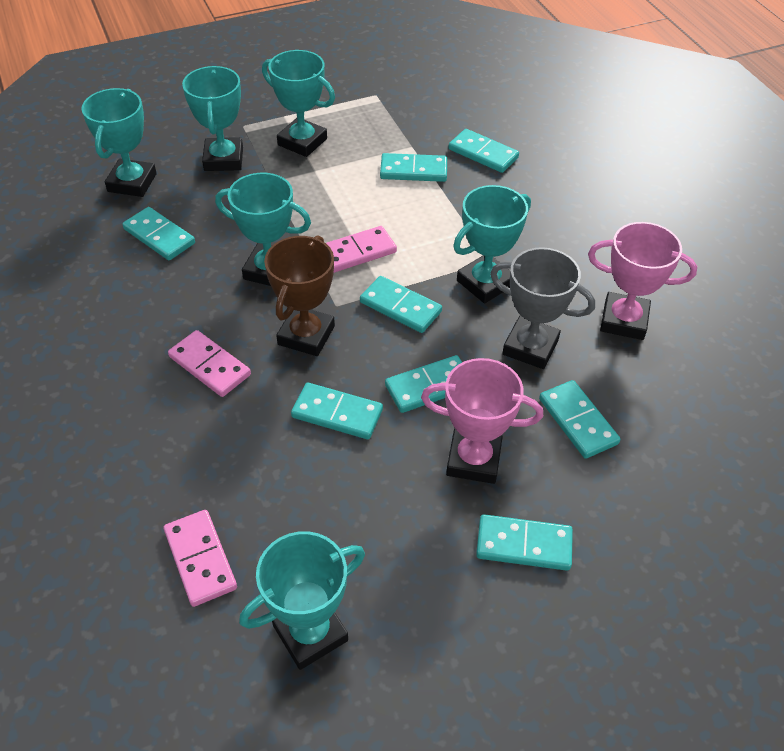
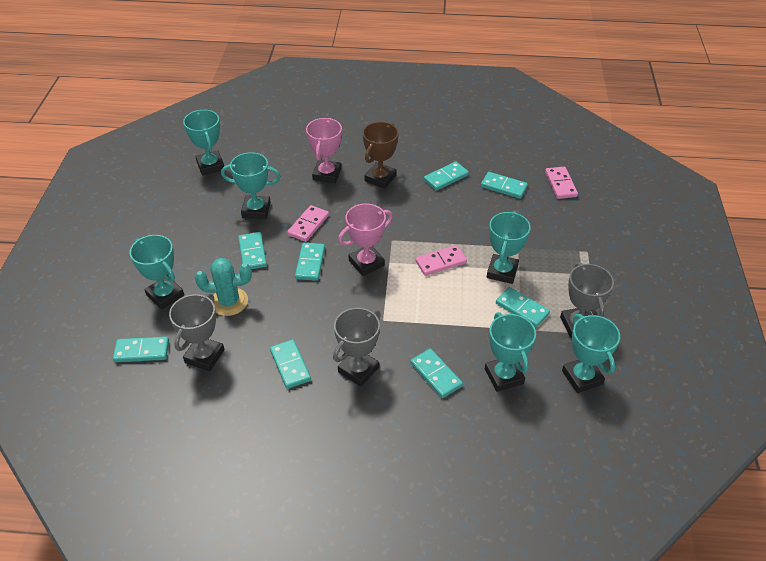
grey trophy: 1 -> 3
turquoise cactus: 0 -> 1

